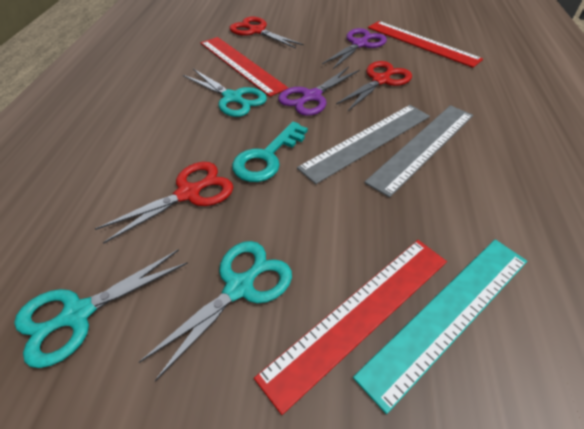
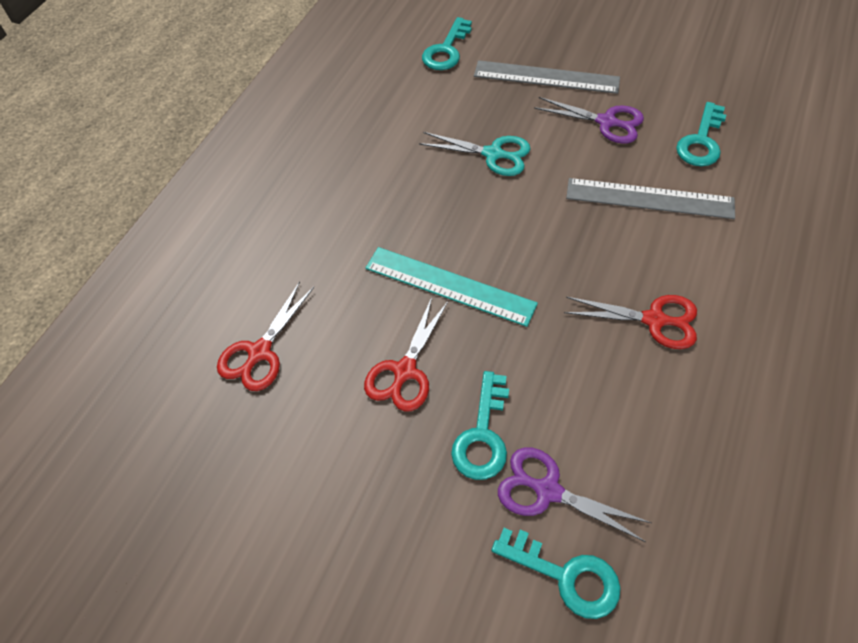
red ruler: 3 -> 0
turquoise key: 1 -> 4
turquoise scissors: 3 -> 1

